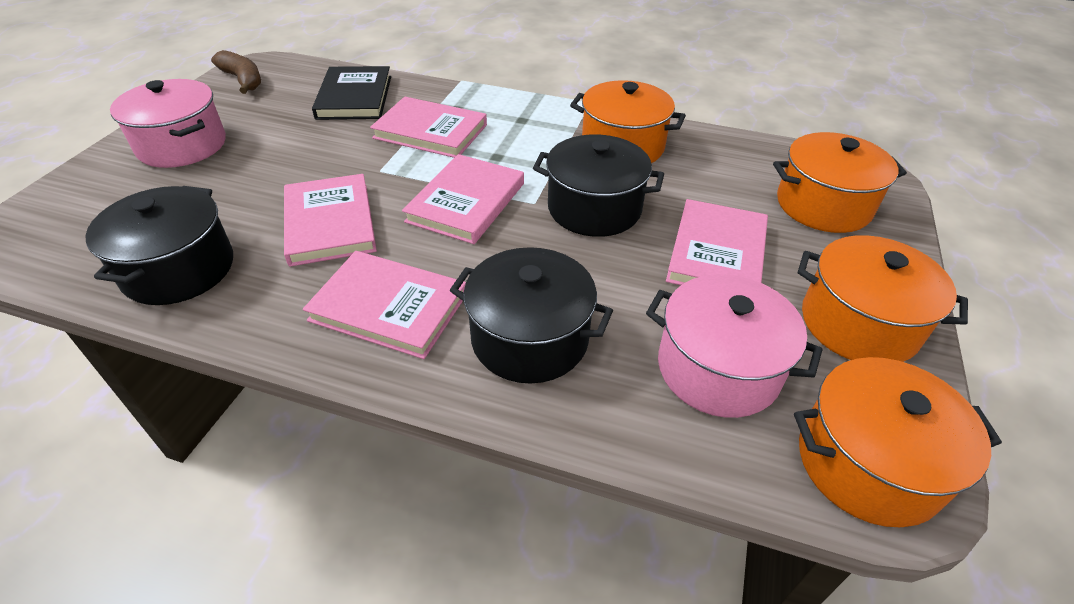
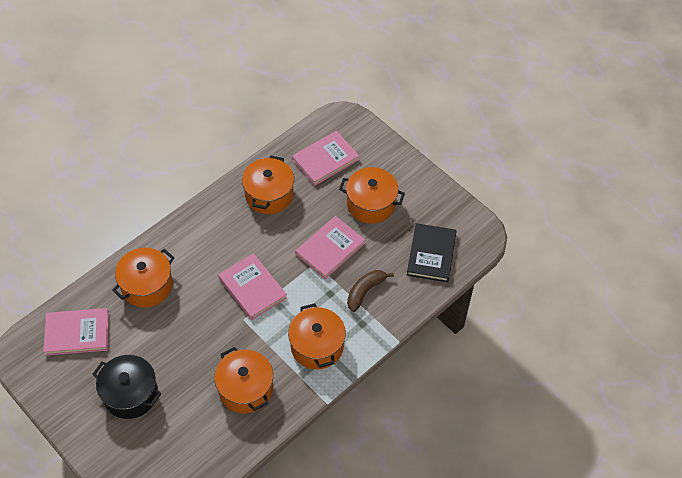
black pot: 3 -> 1
orange pot: 4 -> 5
pink book: 5 -> 4
pink pot: 2 -> 0

